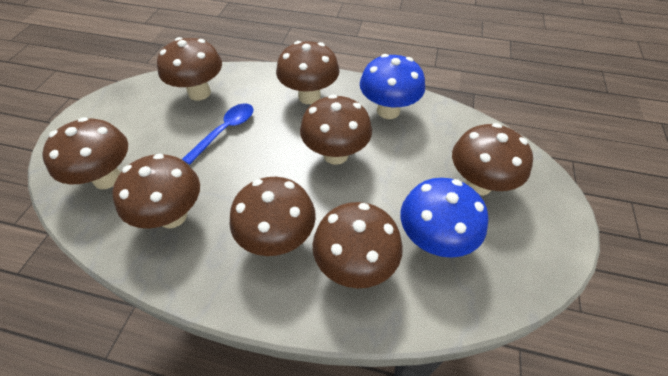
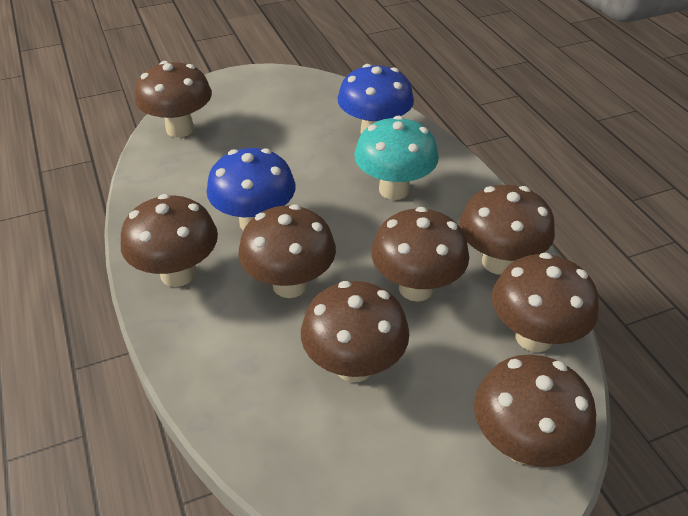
blue spoon: 1 -> 0
turquoise mushroom: 0 -> 1

